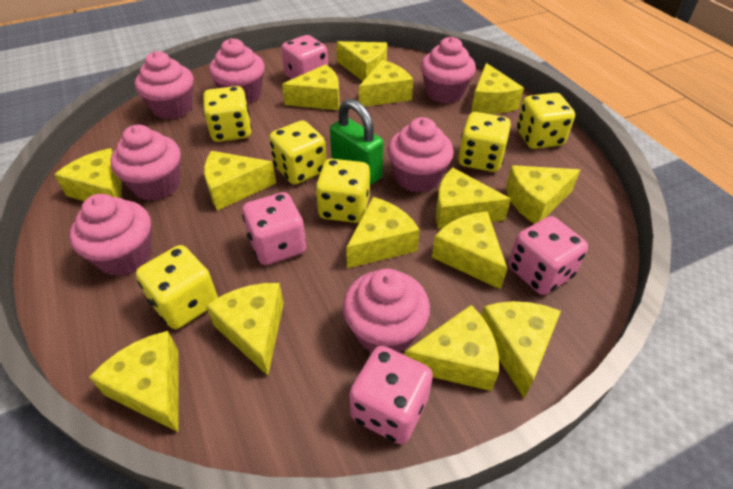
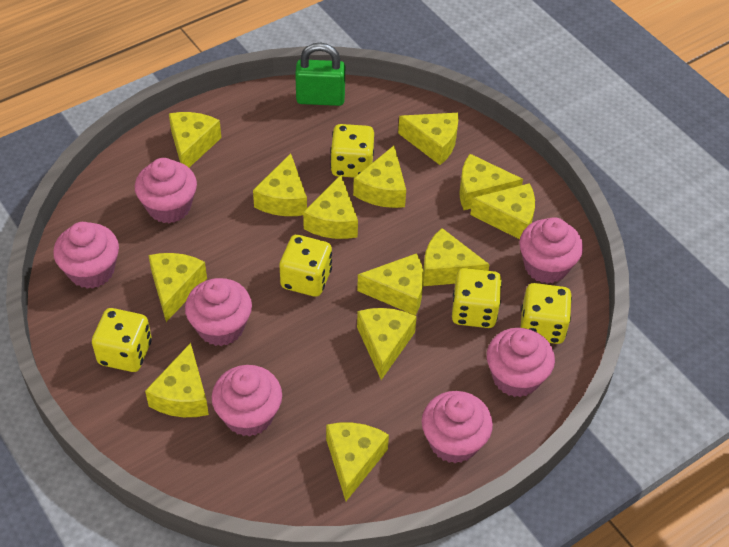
pink dice: 4 -> 0
yellow cheese: 14 -> 13
yellow dice: 6 -> 5

